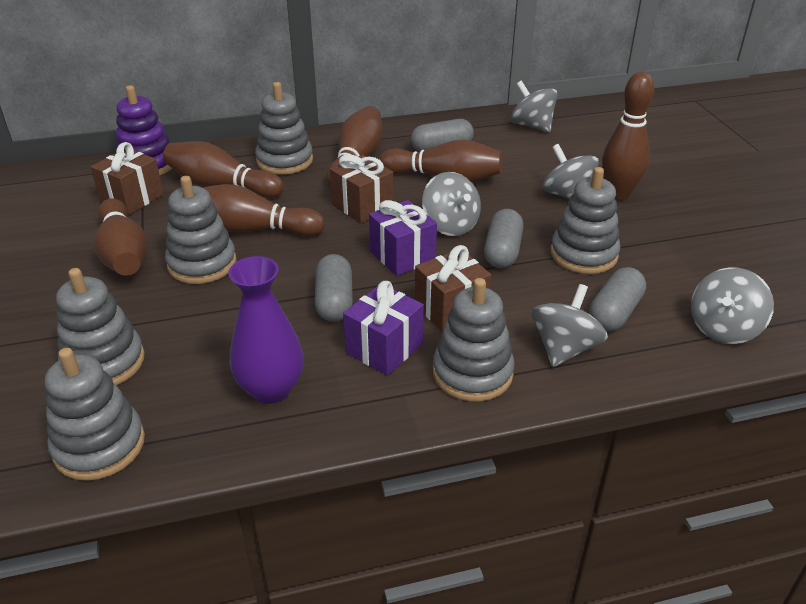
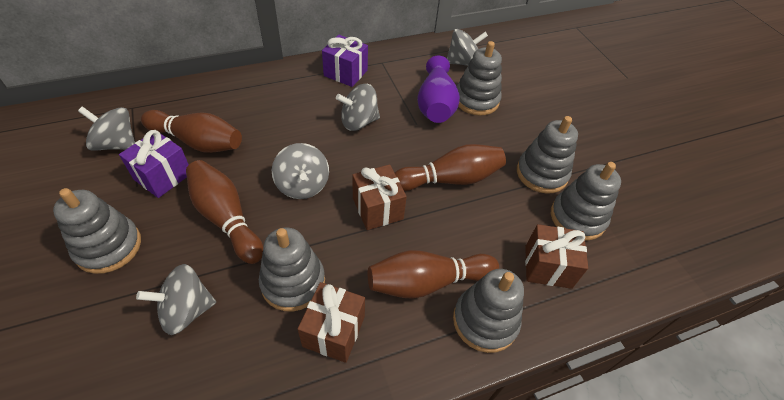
brown bowling pin: 6 -> 4
grey capsule: 4 -> 0
purple stacking toy: 1 -> 0

